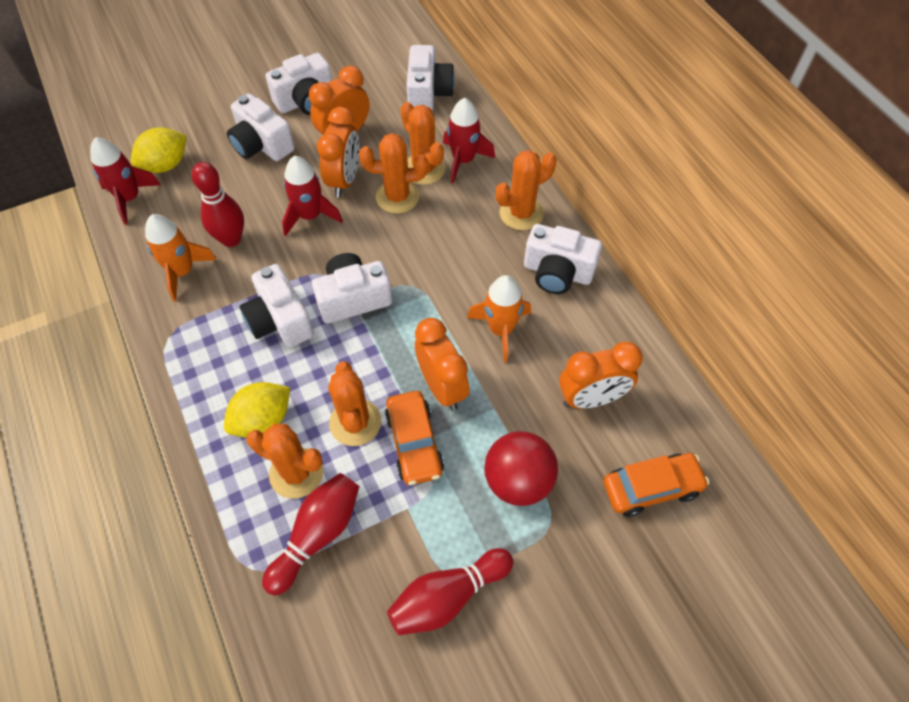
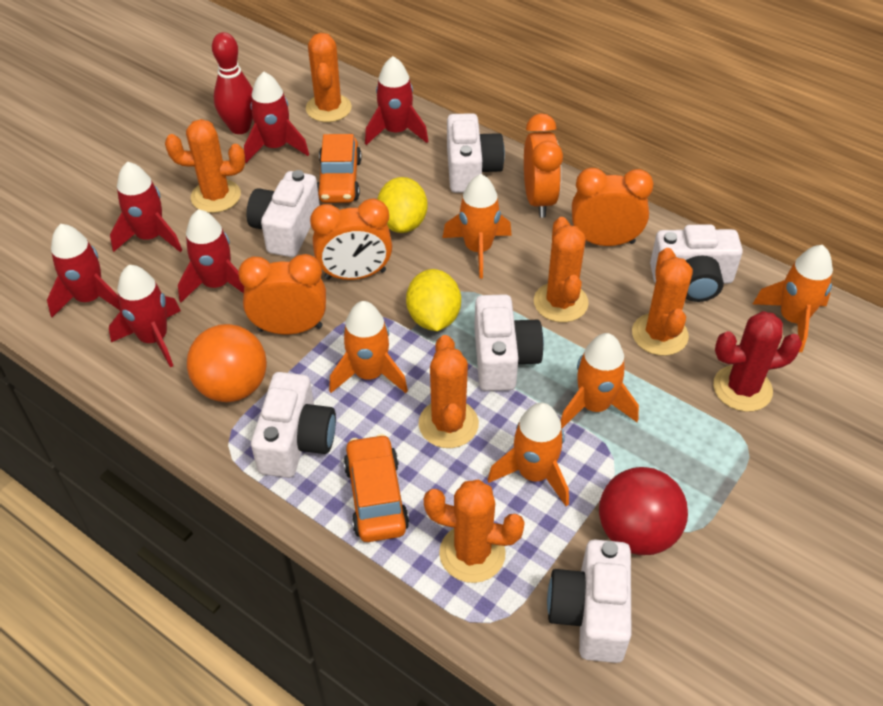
orange ball: 0 -> 1
orange cactus: 5 -> 6
orange rocket: 2 -> 5
red bowling pin: 3 -> 1
red cactus: 0 -> 1
red rocket: 3 -> 6

